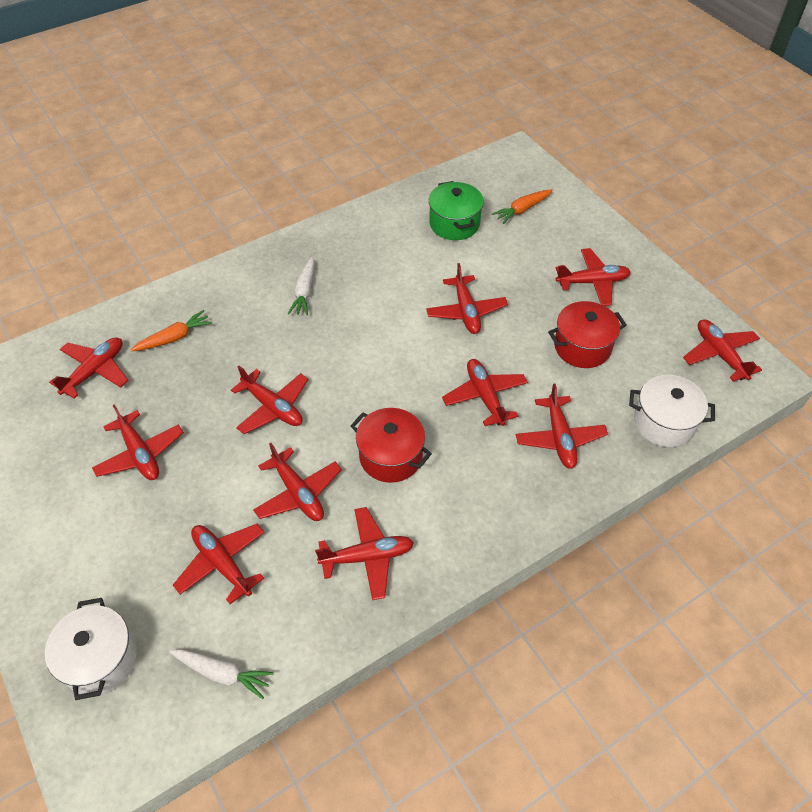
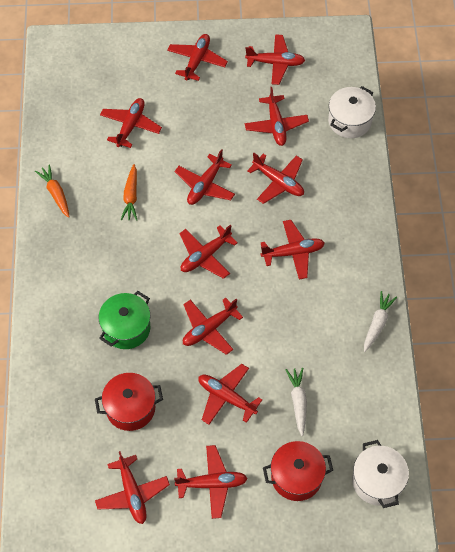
red plane: 11 -> 12

